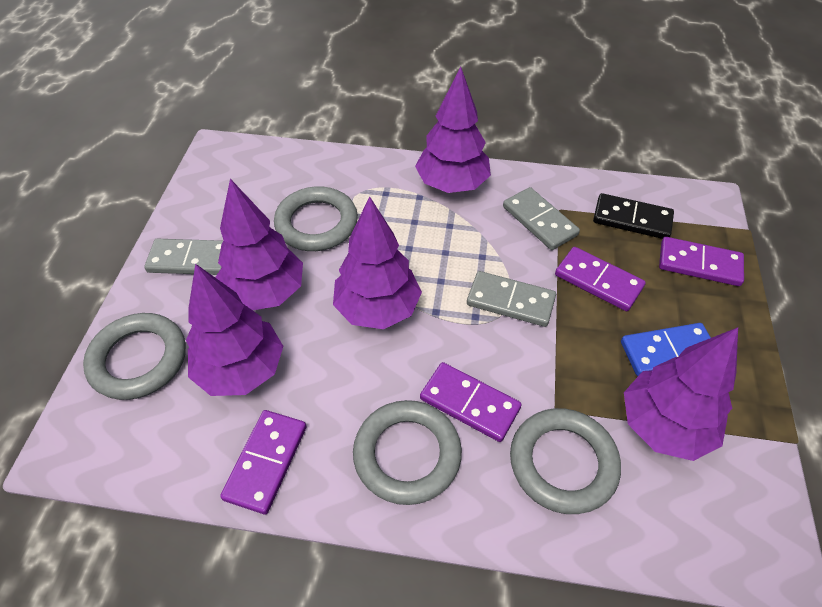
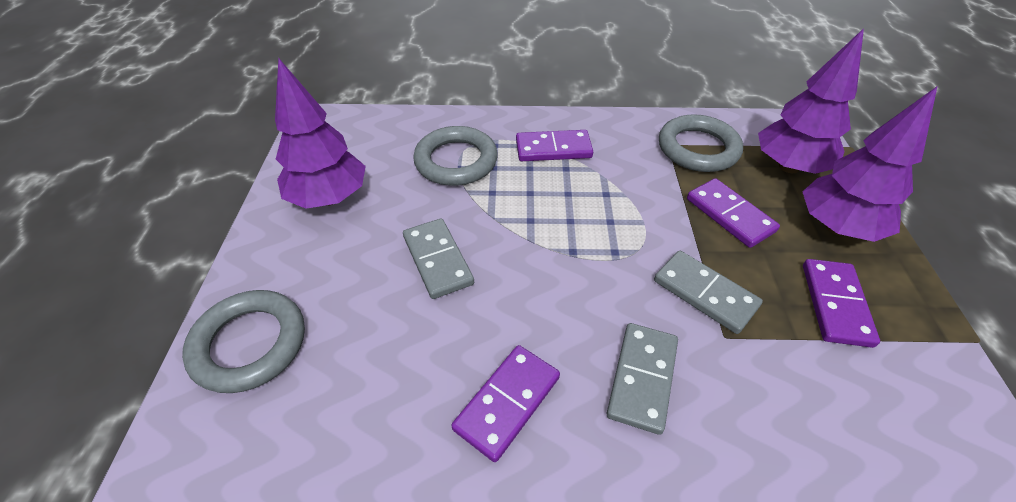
black domino: 1 -> 0
blue domino: 1 -> 0
grey ring: 4 -> 3
purple tree: 5 -> 3

